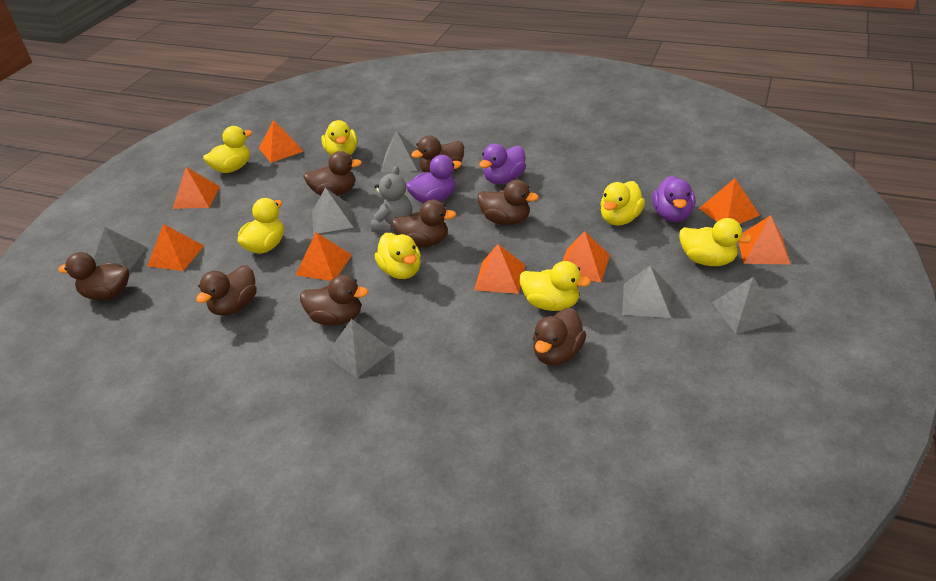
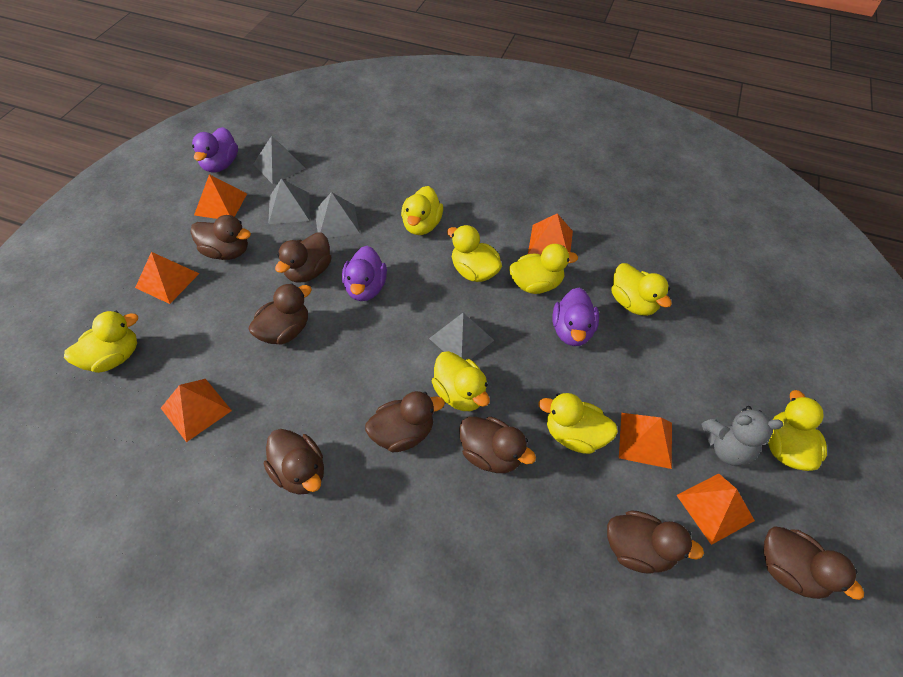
grey pyramid: 6 -> 4
orange pyramid: 8 -> 6
yellow duck: 7 -> 8

